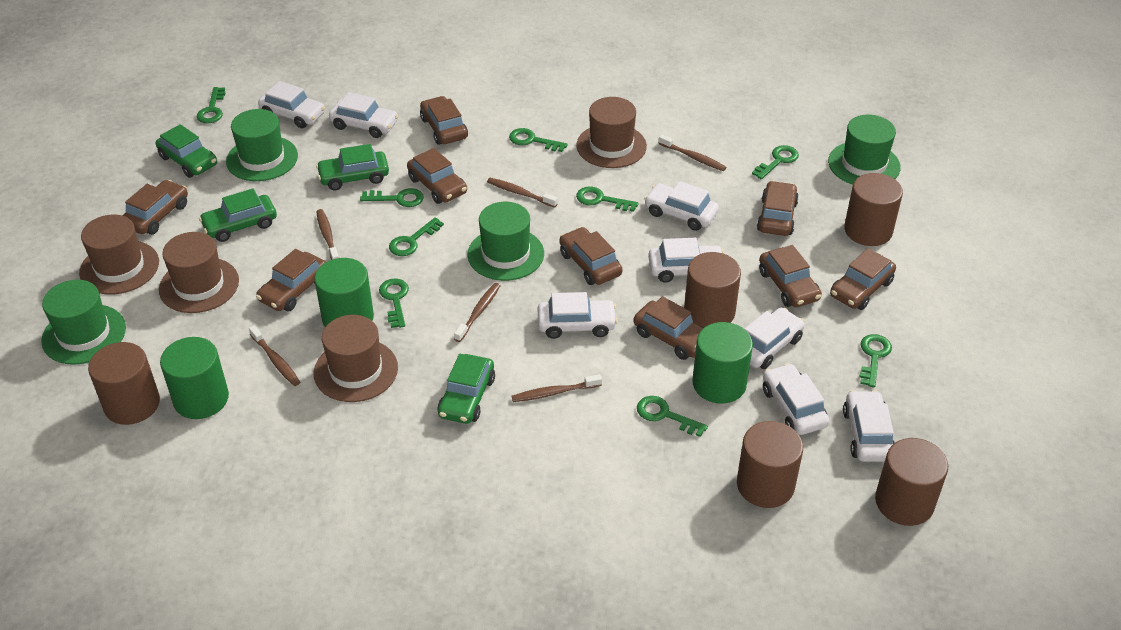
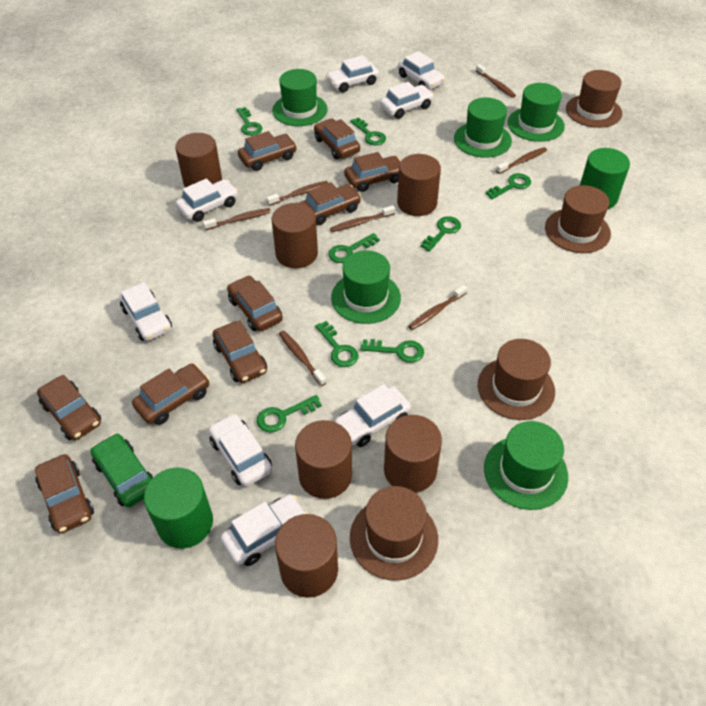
brown cylinder: 5 -> 6
brown toothbrush: 6 -> 7
green car: 4 -> 1
green cylinder: 3 -> 2
green hat: 4 -> 5
green key: 9 -> 8

